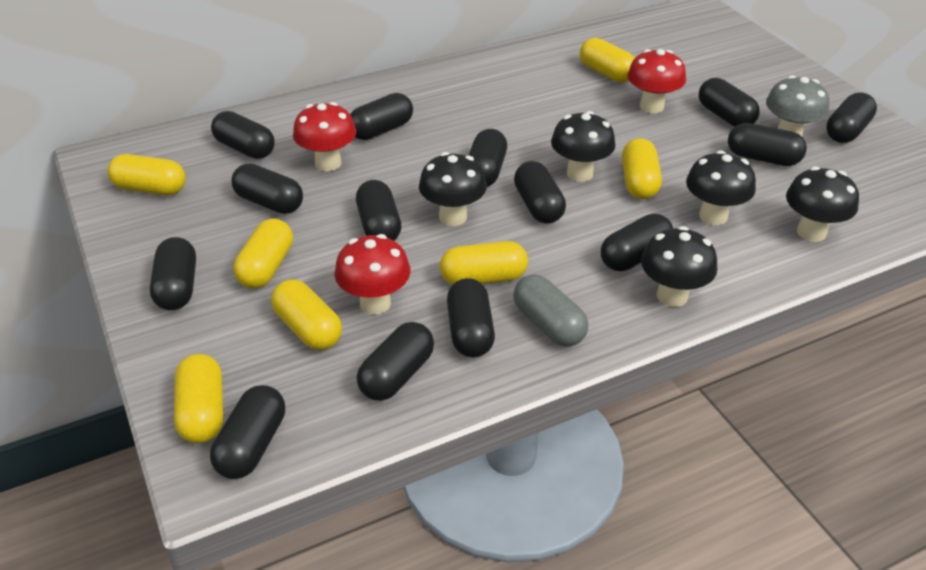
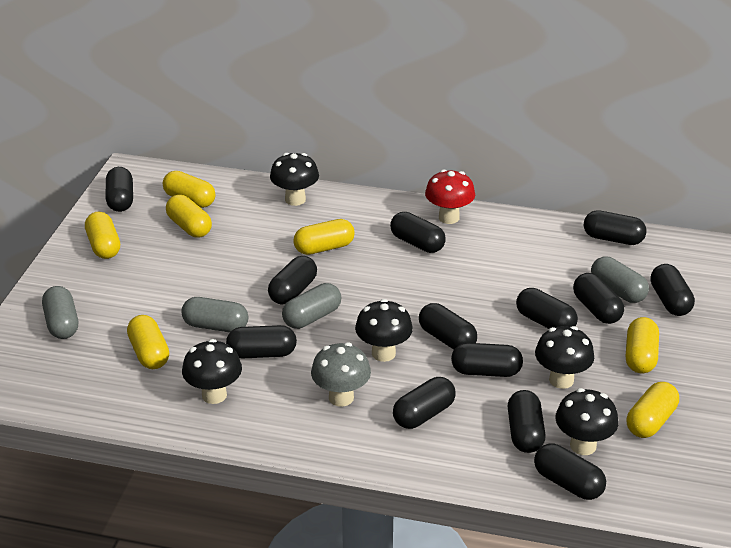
black capsule: 14 -> 13
grey capsule: 1 -> 4
red mushroom: 3 -> 1

